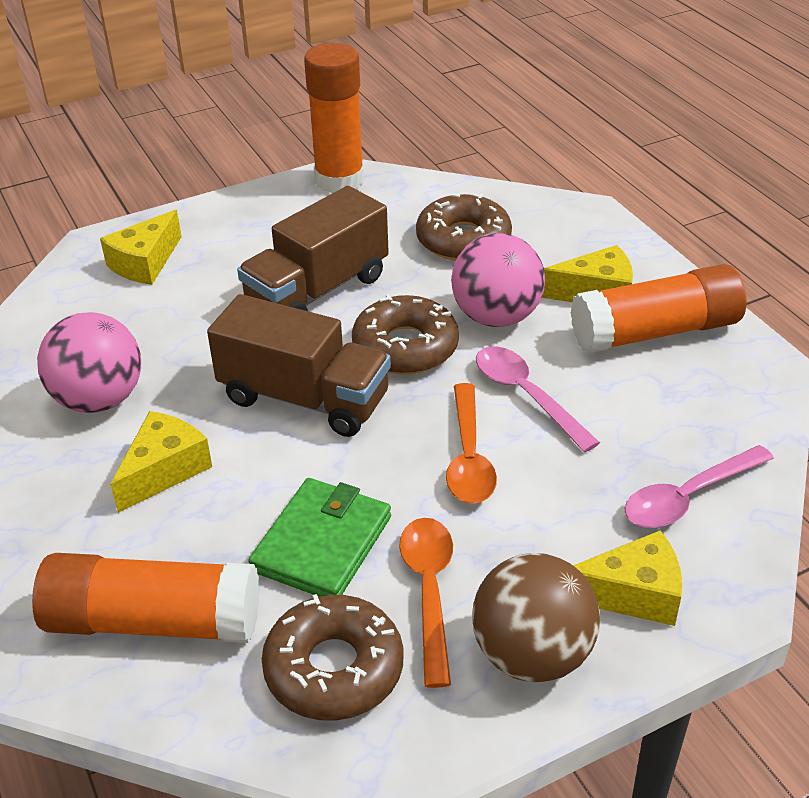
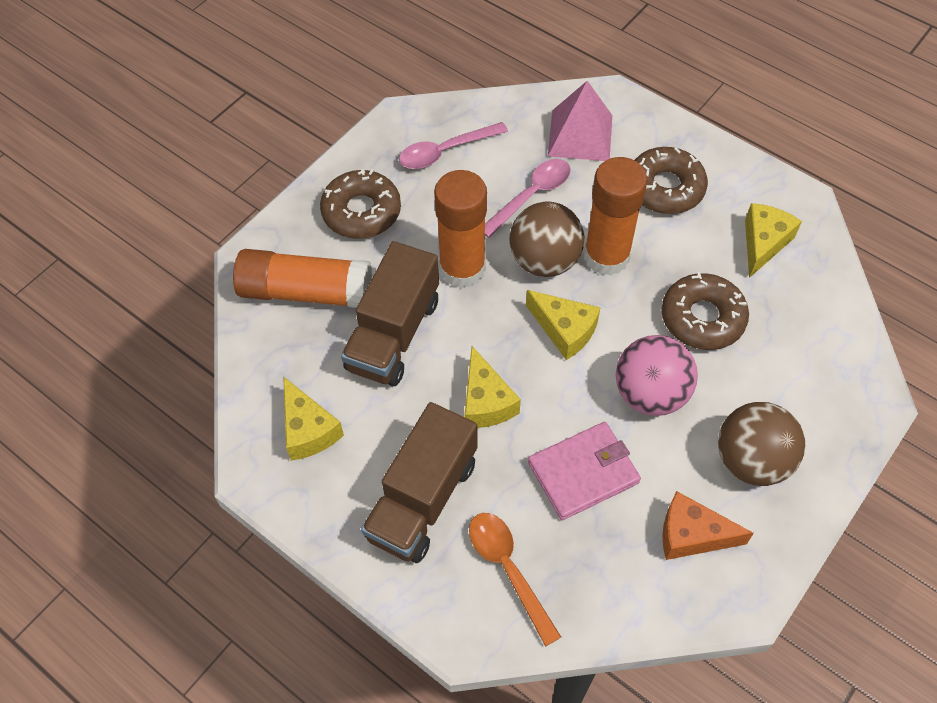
brown ball: 1 -> 2
green wallet: 1 -> 0
orange cheese: 0 -> 1
orange spoon: 2 -> 1
pink ball: 2 -> 1
pink pyramid: 0 -> 1
pink wallet: 0 -> 1

